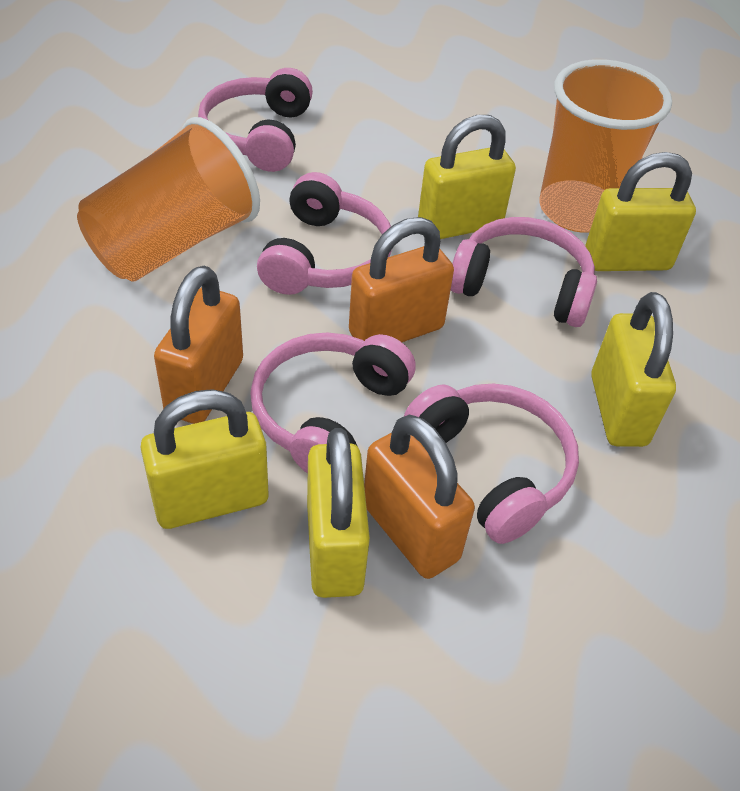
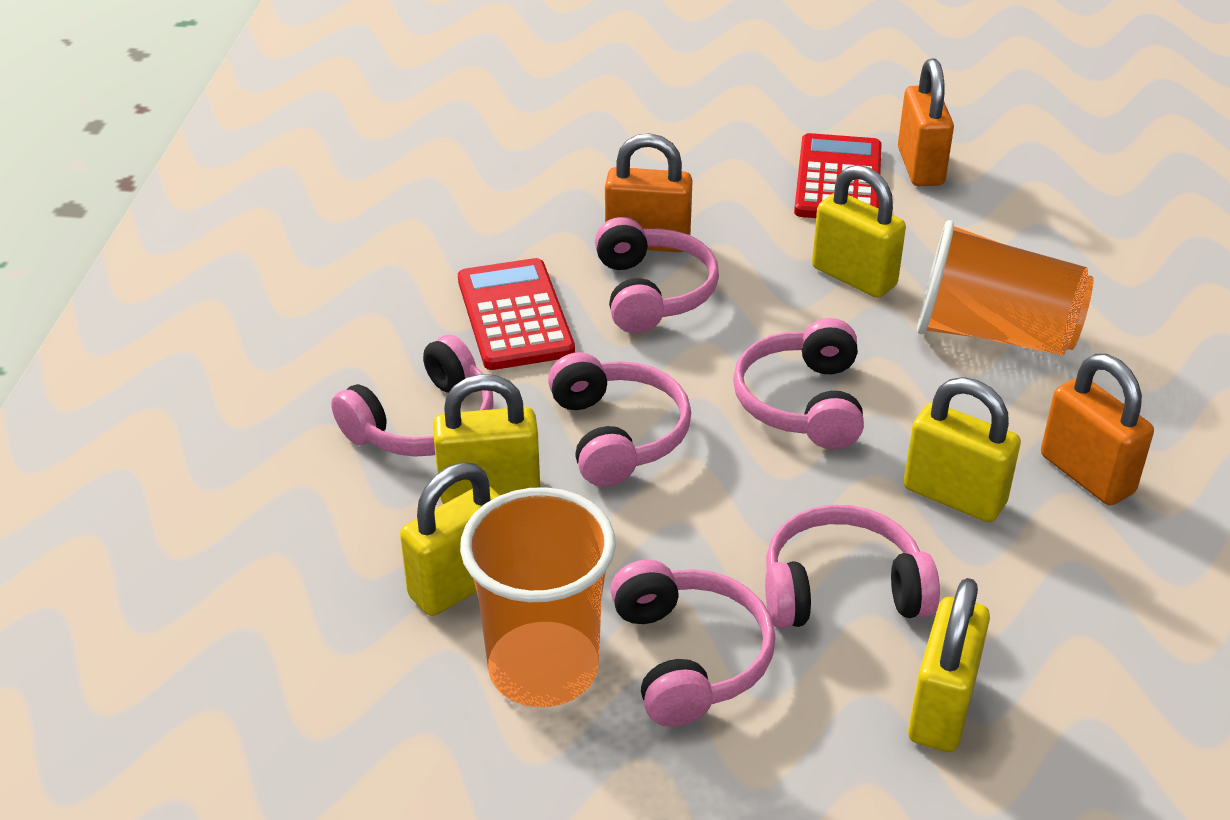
pink headphones: 5 -> 6
red calculator: 0 -> 2

